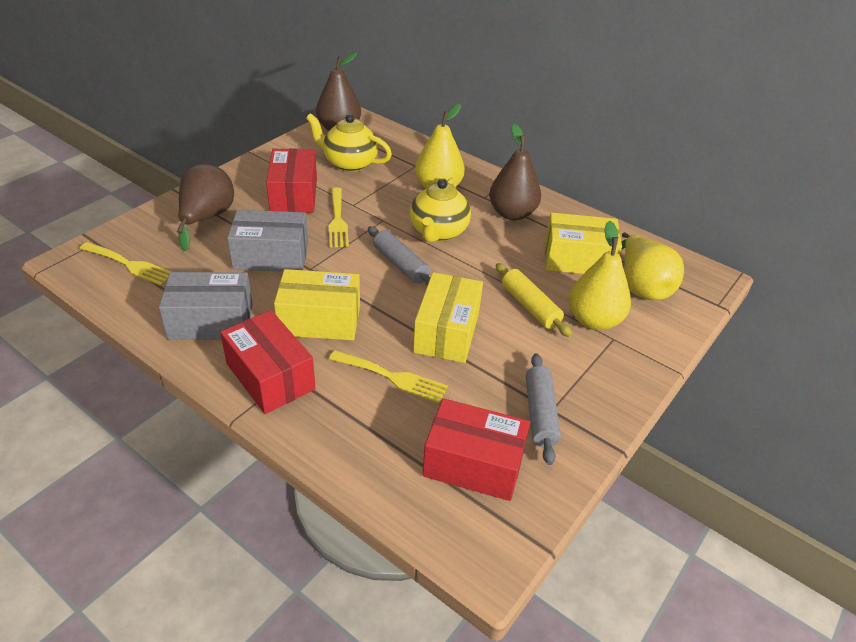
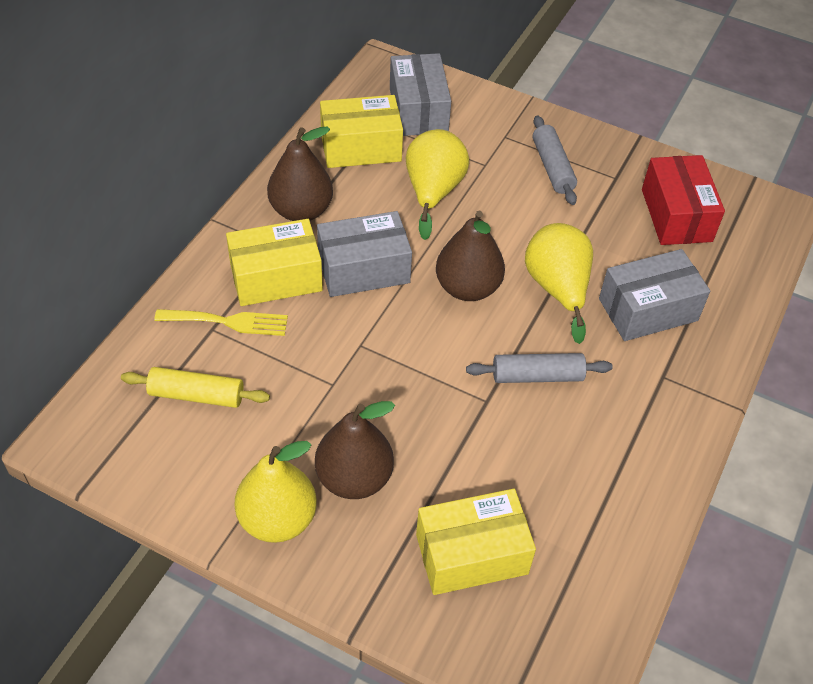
grey box: 2 -> 3
red box: 3 -> 1
yellow fork: 3 -> 1
yellow teapot: 2 -> 0

